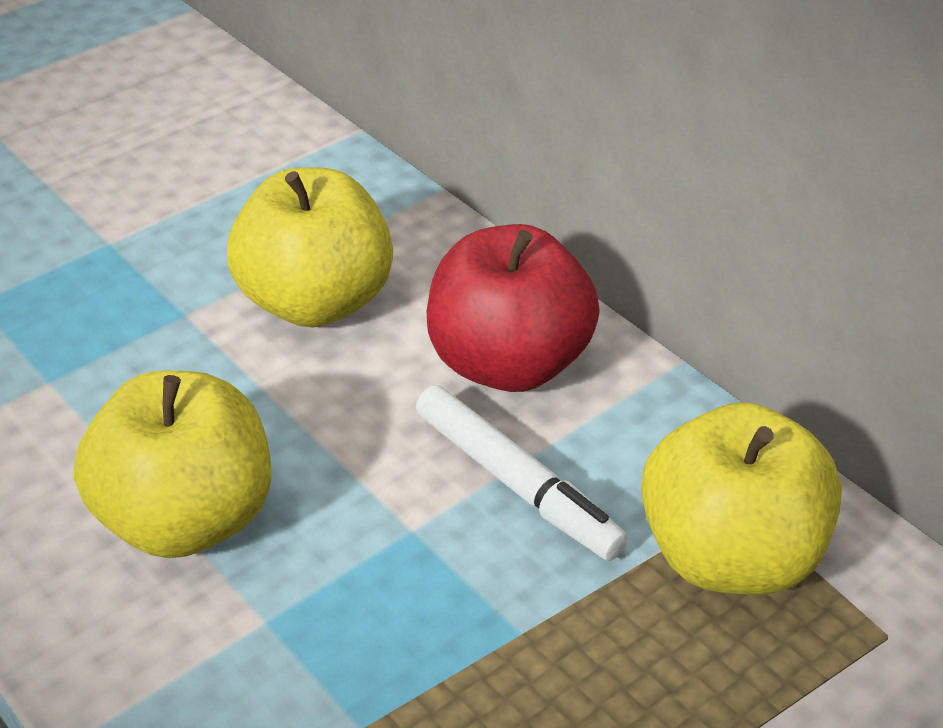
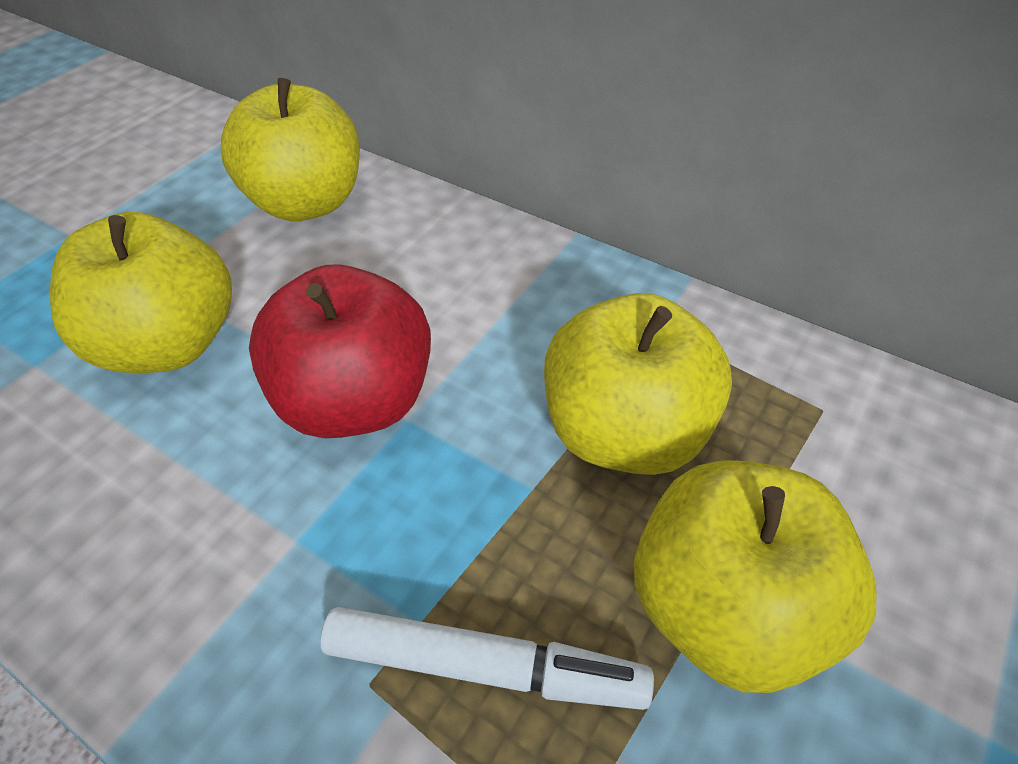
yellow apple: 3 -> 4

